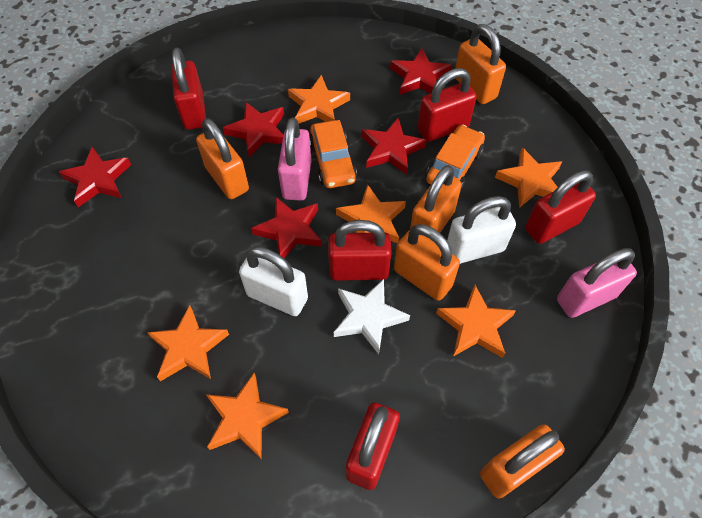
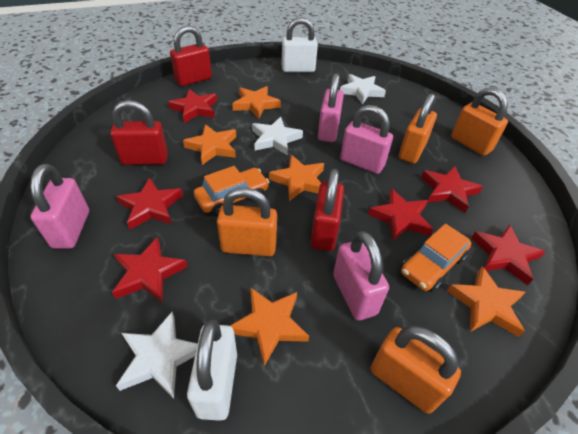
orange padlock: 5 -> 4
orange star: 6 -> 5
pink padlock: 2 -> 4
red padlock: 5 -> 3
red star: 5 -> 6
white star: 1 -> 3

